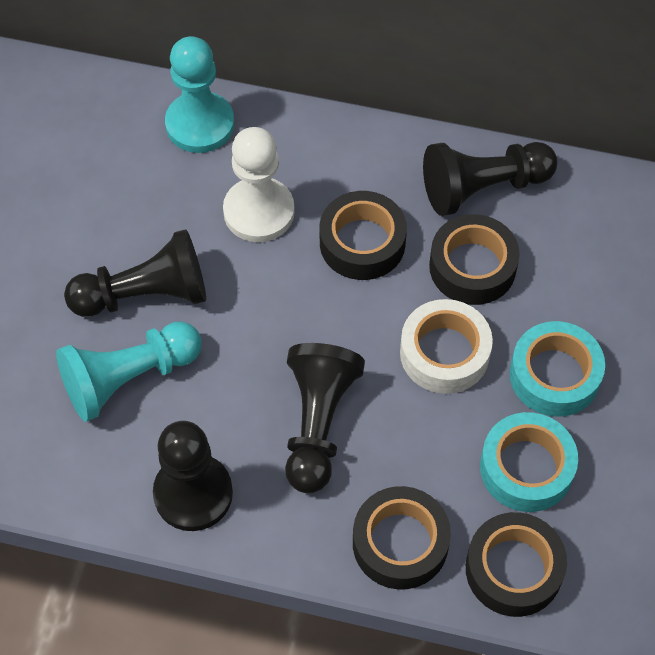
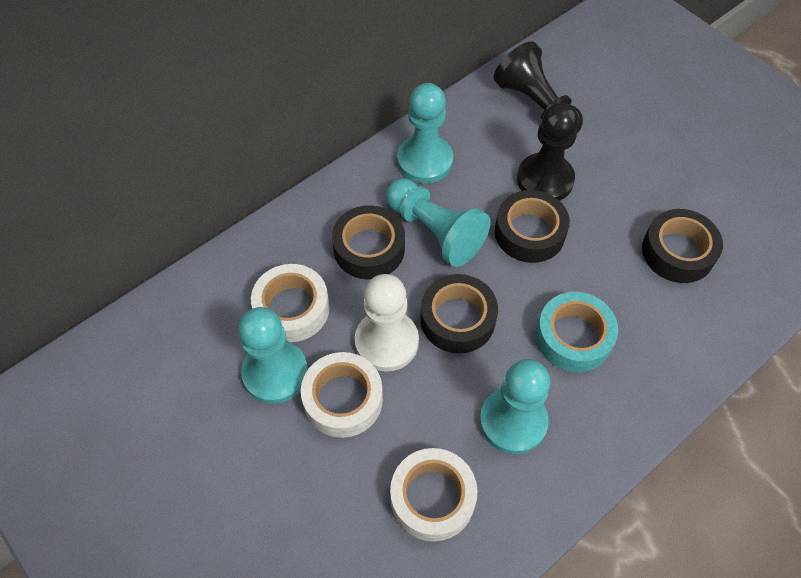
black pawn: 4 -> 2
turquoise pawn: 2 -> 4
turquoise tape: 2 -> 1
white tape: 1 -> 3

